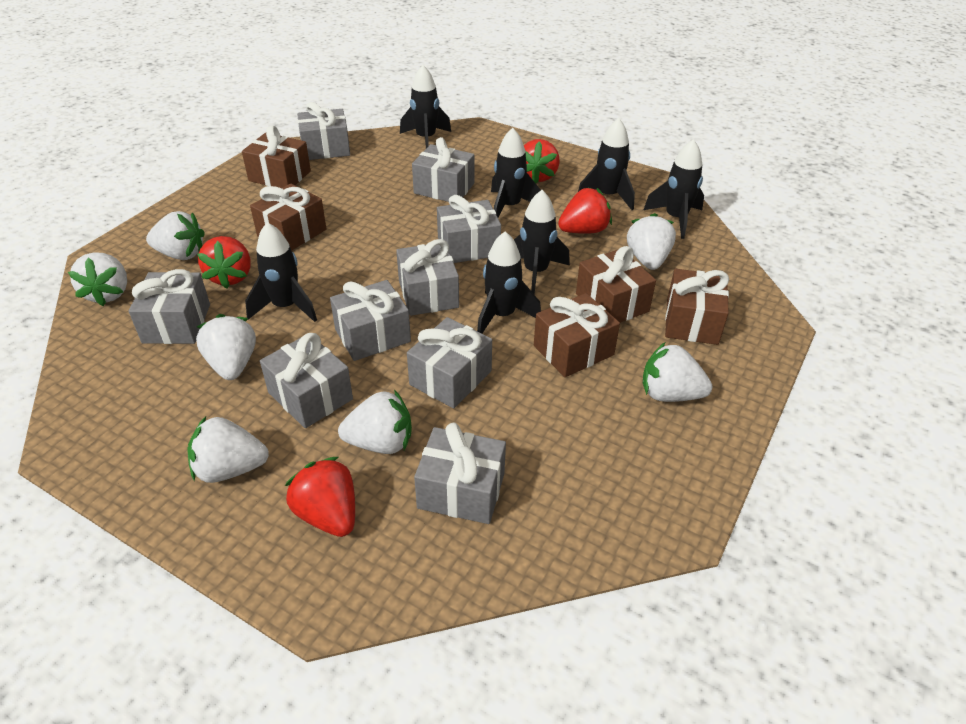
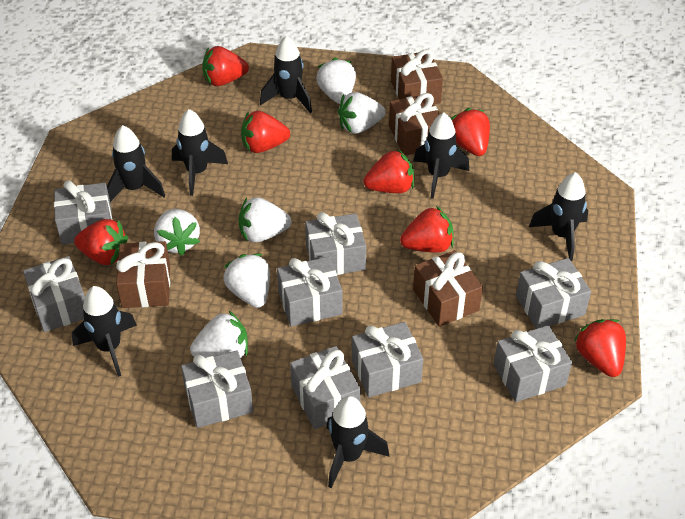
brown gift: 5 -> 4
red strawberry: 4 -> 7
white strawberry: 7 -> 6

